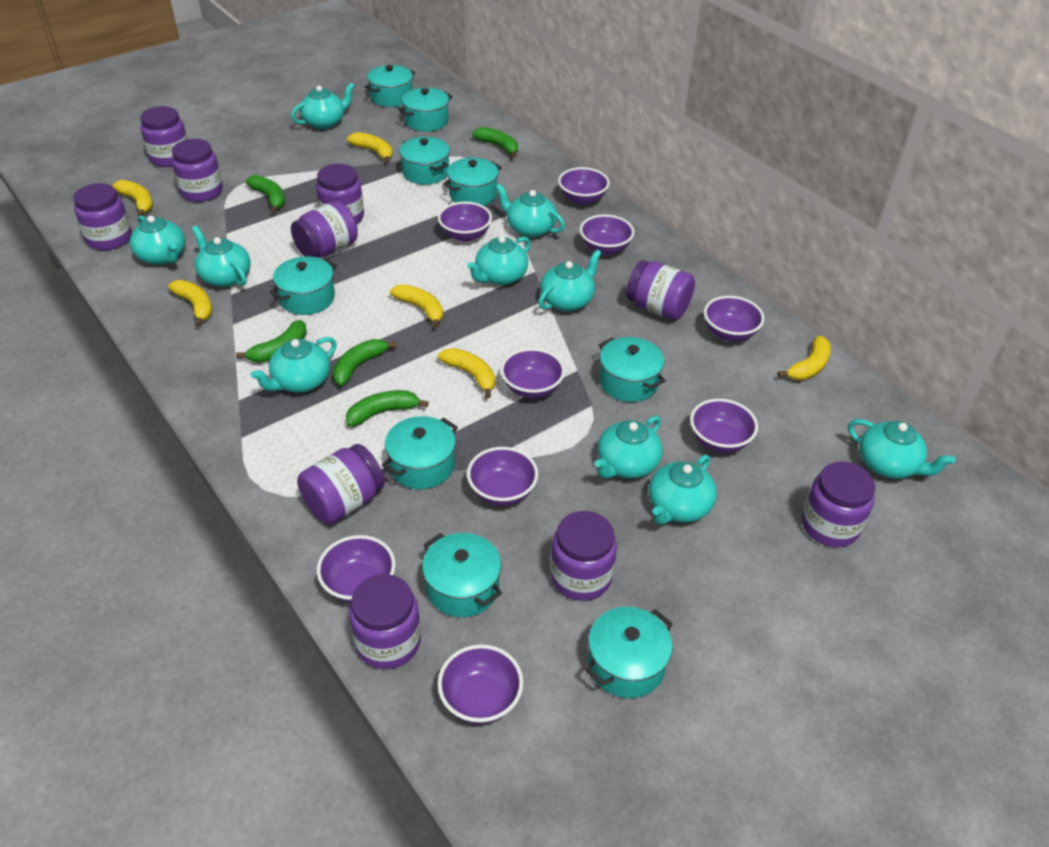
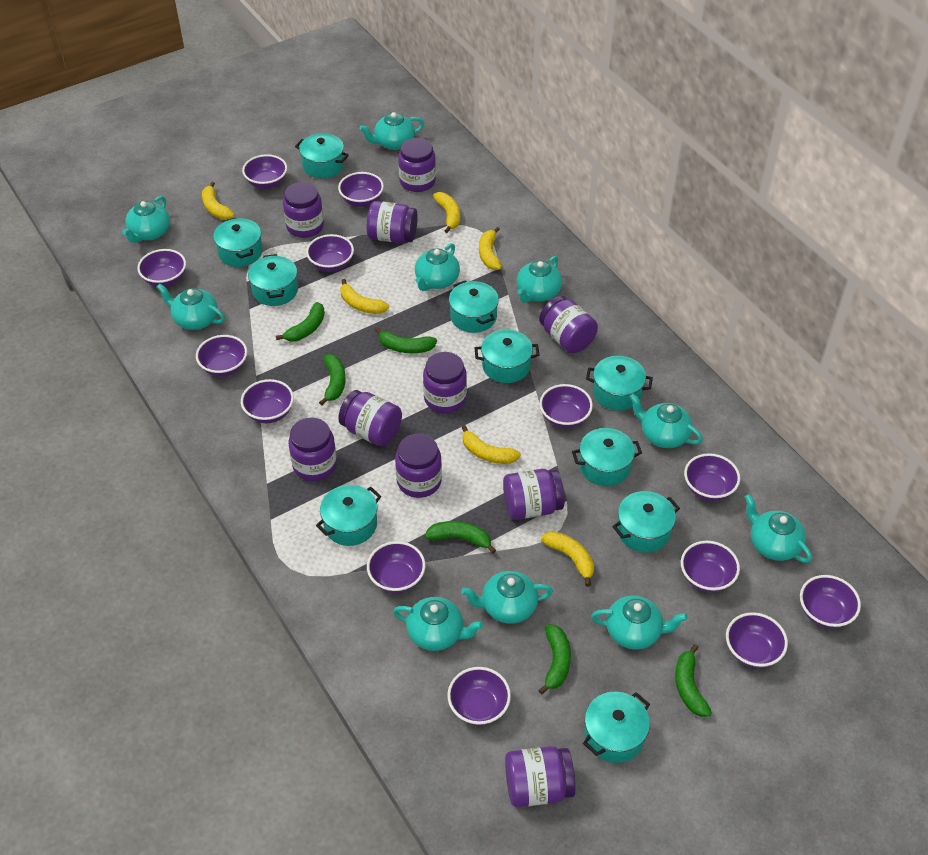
green banana: 5 -> 6
purple bowl: 9 -> 13
turquoise pot: 9 -> 10

